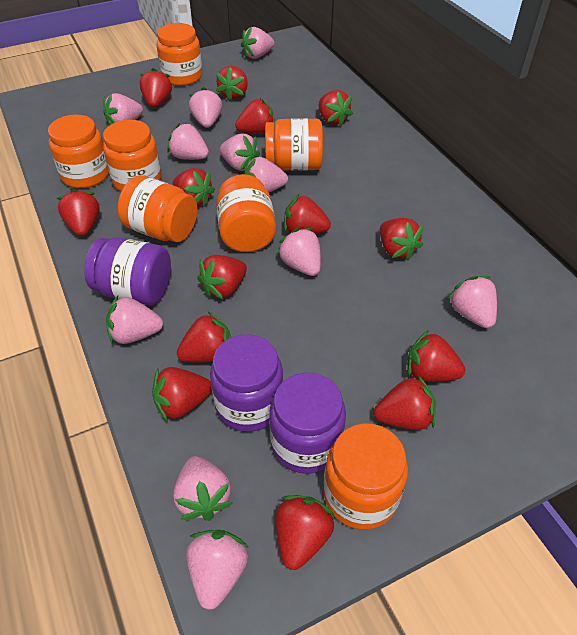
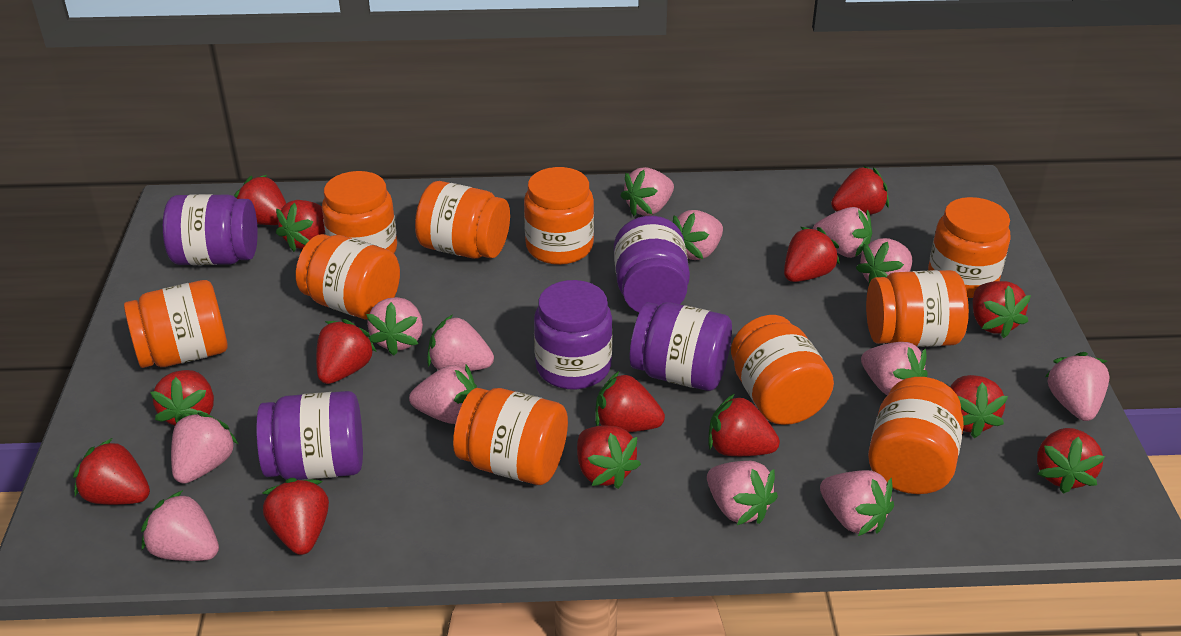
orange jar: 7 -> 10
pink strawberry: 11 -> 13
purple jar: 3 -> 5

